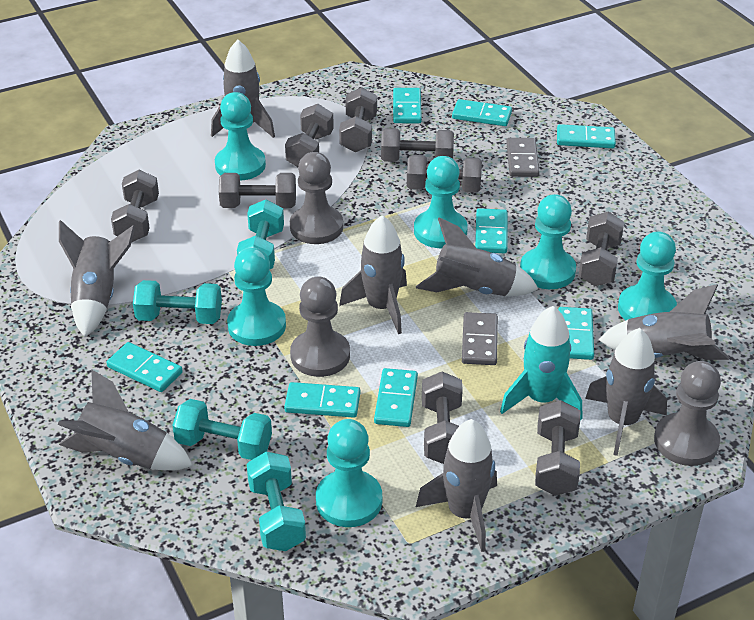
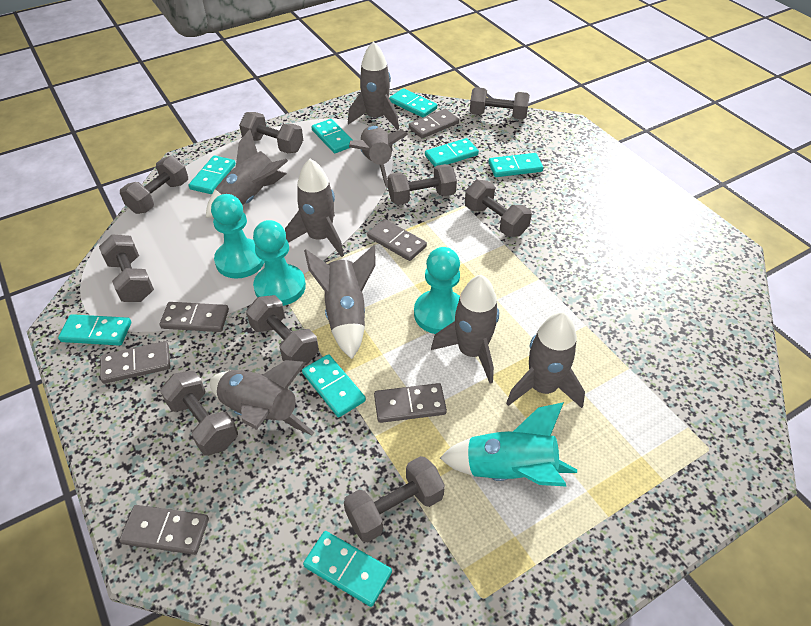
grey domino: 2 -> 6
grey pawn: 3 -> 0
turquoise dumbbell: 4 -> 0
turquoise pawn: 6 -> 3

